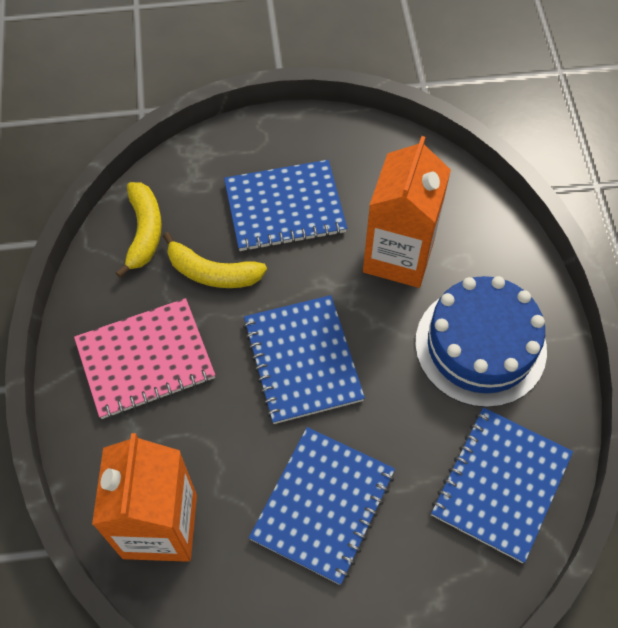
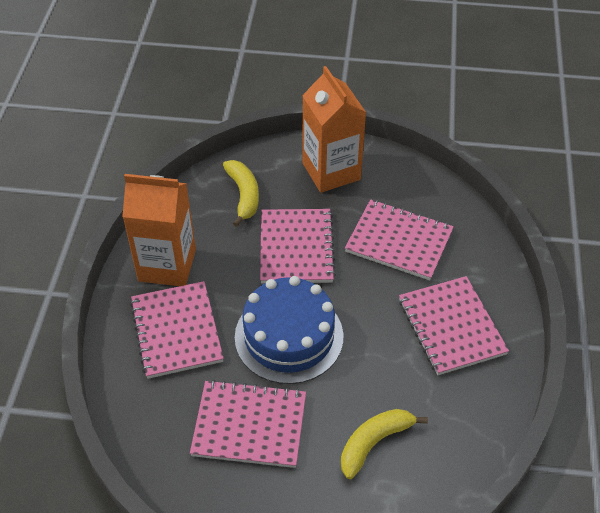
blue notebook: 4 -> 0
pink notebook: 1 -> 5

